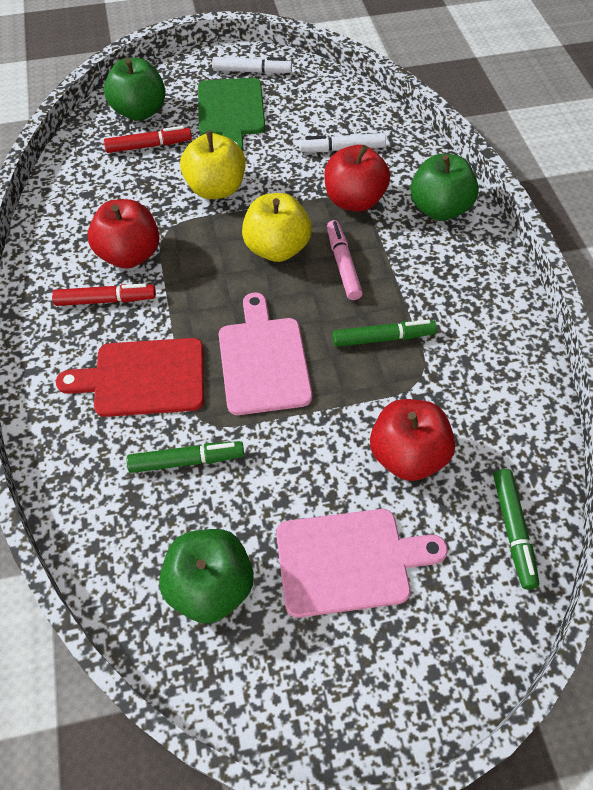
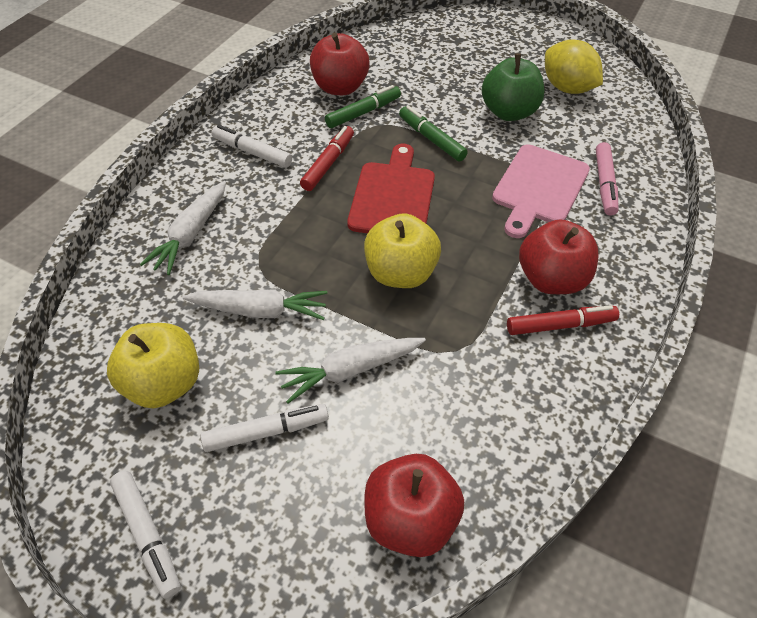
green apple: 3 -> 1
green cutting board: 1 -> 0
green marker: 3 -> 2
pink cutting board: 2 -> 1
white carrot: 0 -> 3
white marker: 2 -> 3
yellow lemon: 0 -> 1

